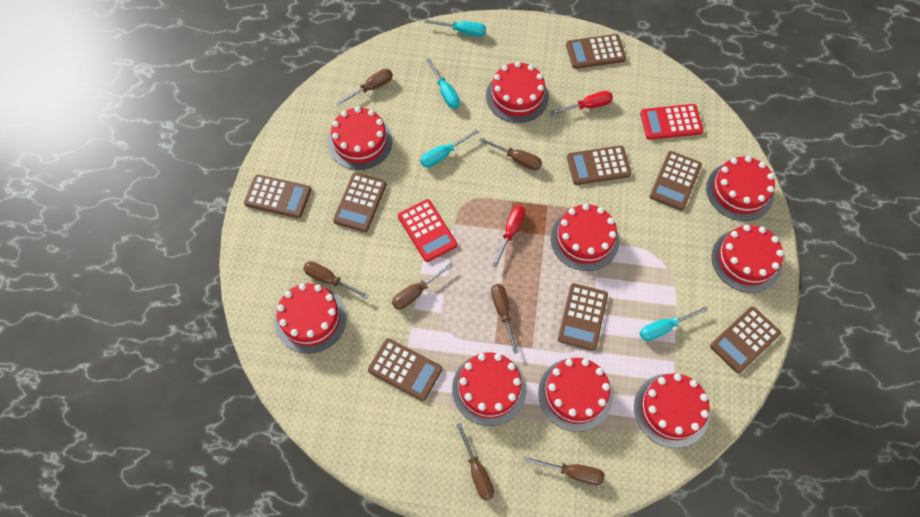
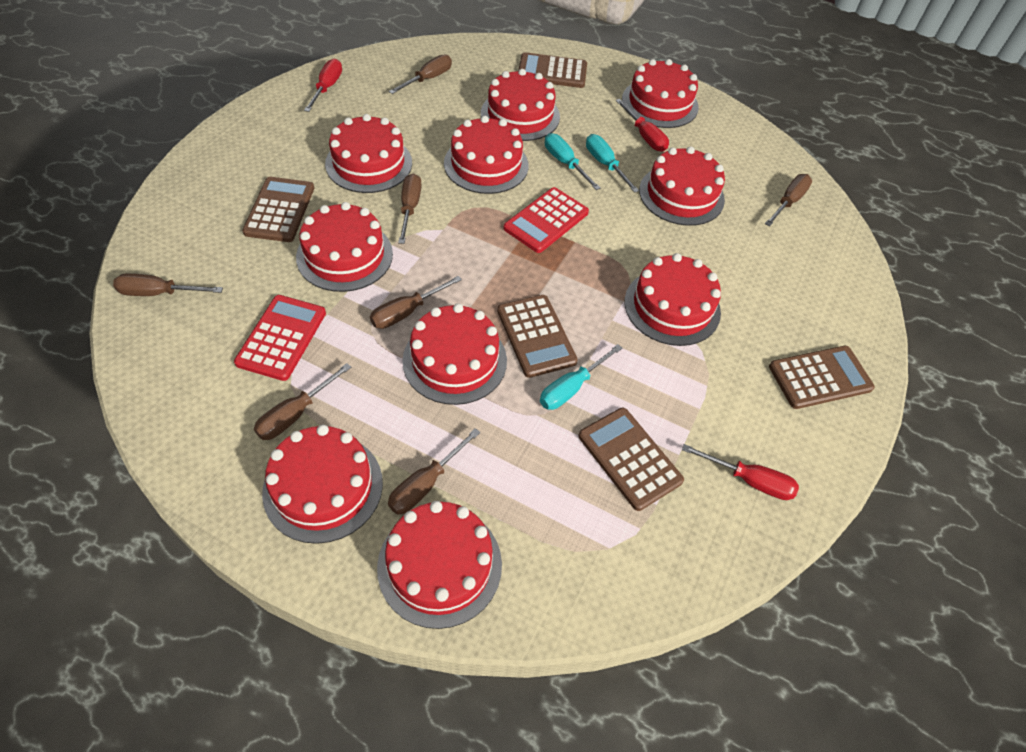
brown calculator: 8 -> 5
red cake: 9 -> 10
red screwdriver: 2 -> 3
turquoise screwdriver: 4 -> 3

